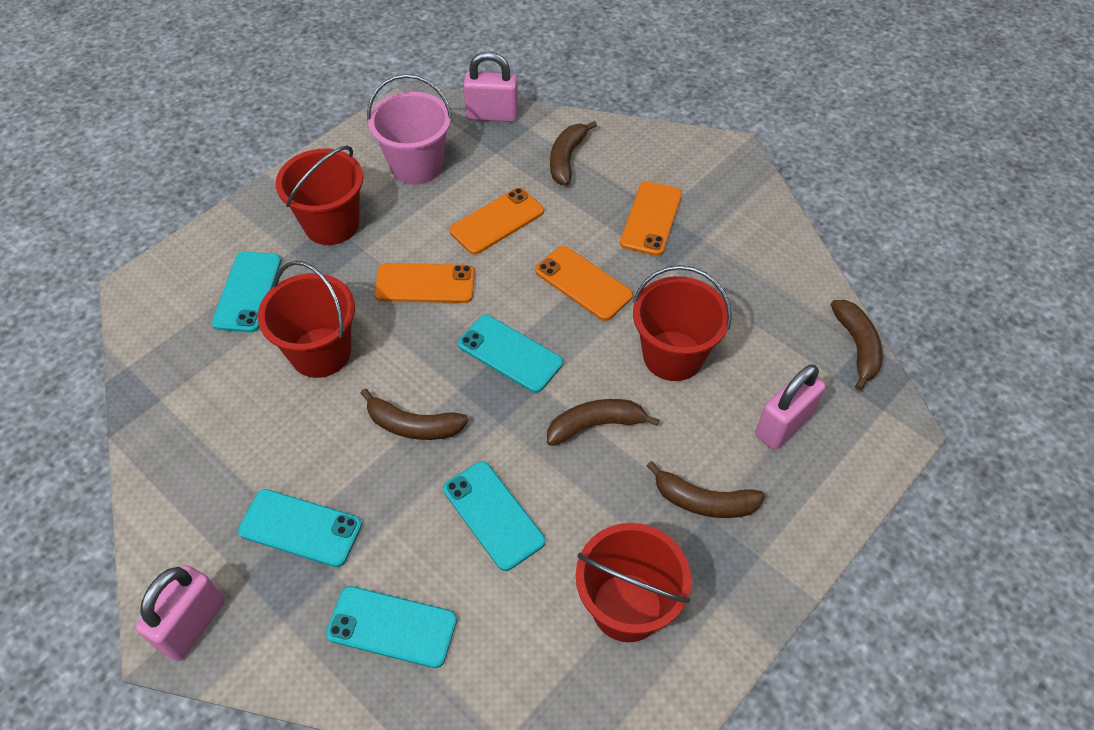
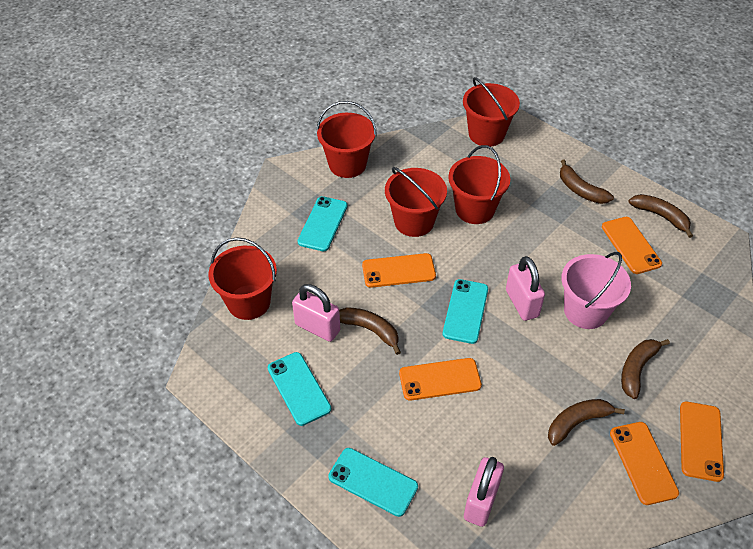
orange phone: 4 -> 5
red bucket: 4 -> 5
turquoise phone: 5 -> 4

